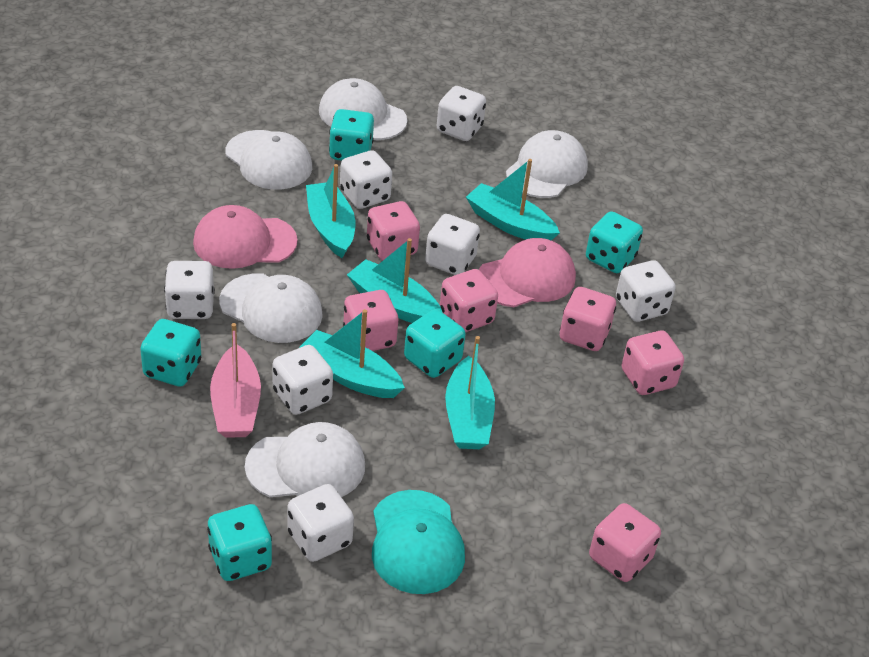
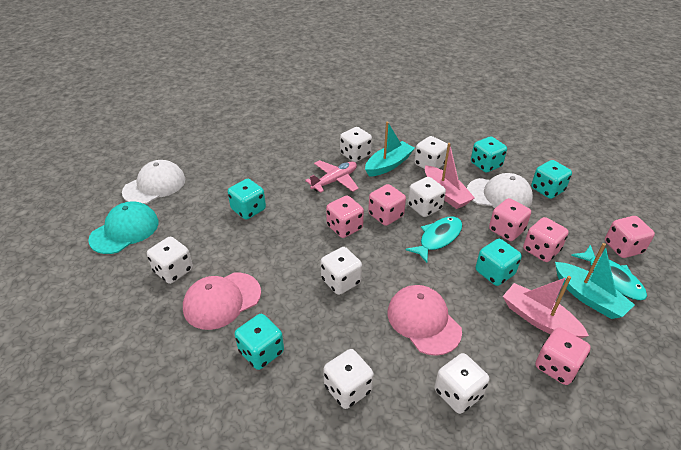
pink boat: 1 -> 2
pink plane: 0 -> 1
turquoise boat: 5 -> 2
turquoise fish: 0 -> 2
white cap: 5 -> 2

